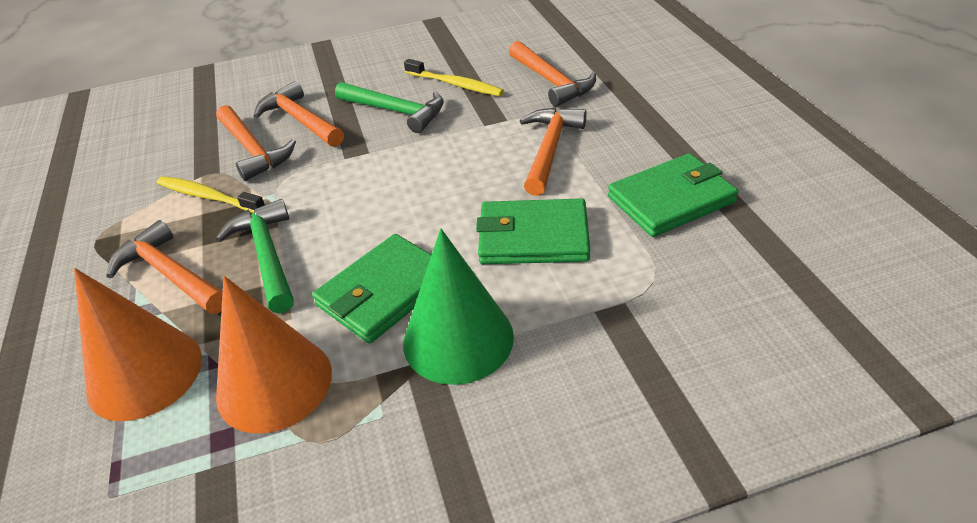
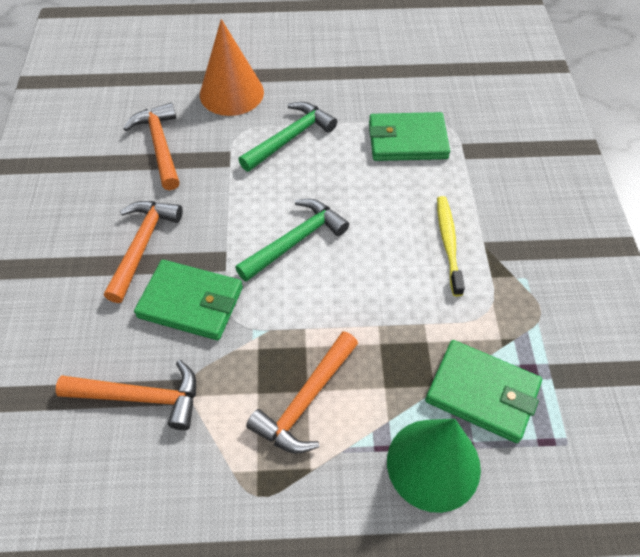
orange cone: 2 -> 1
orange hammer: 5 -> 4
yellow toothbrush: 2 -> 1

